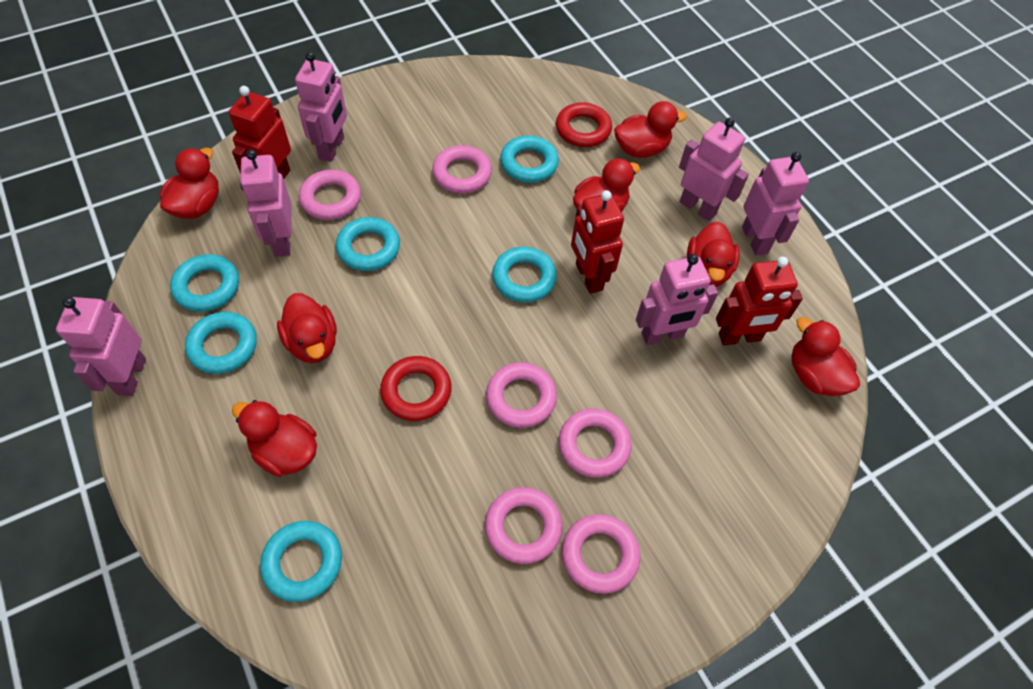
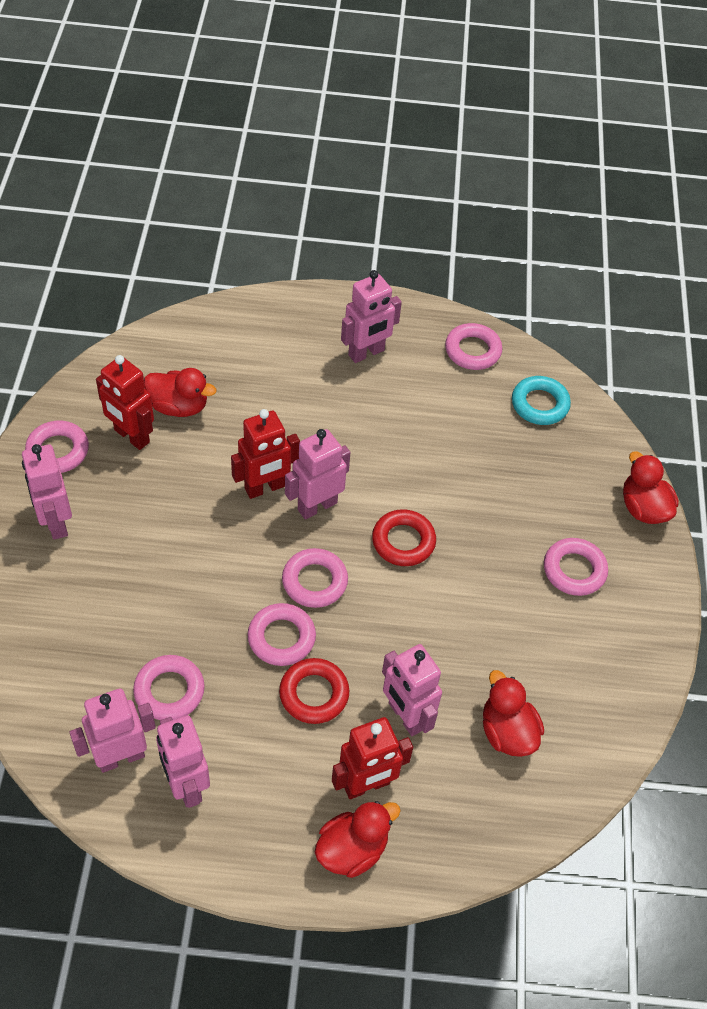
red duck: 7 -> 4
turquoise ring: 6 -> 1

